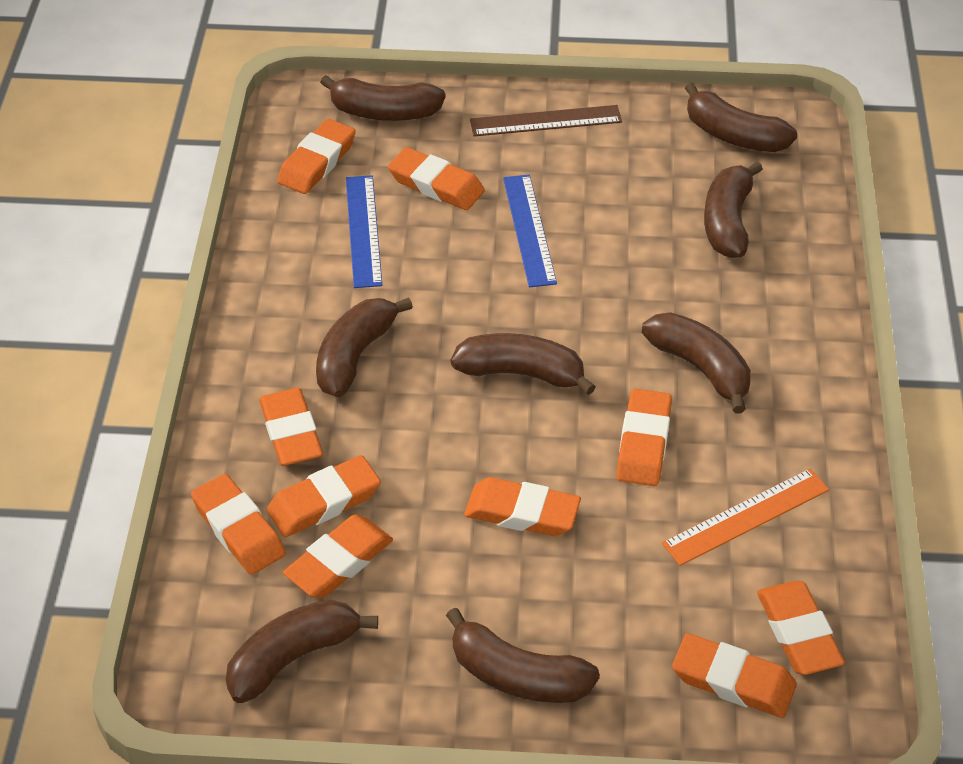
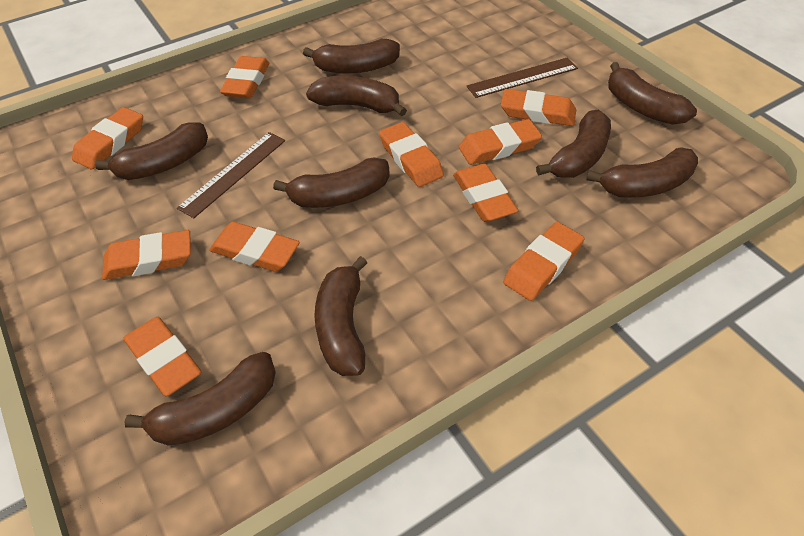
blue ruler: 2 -> 0
brown banana: 8 -> 9
brown ruler: 1 -> 2
orange ruler: 1 -> 0

